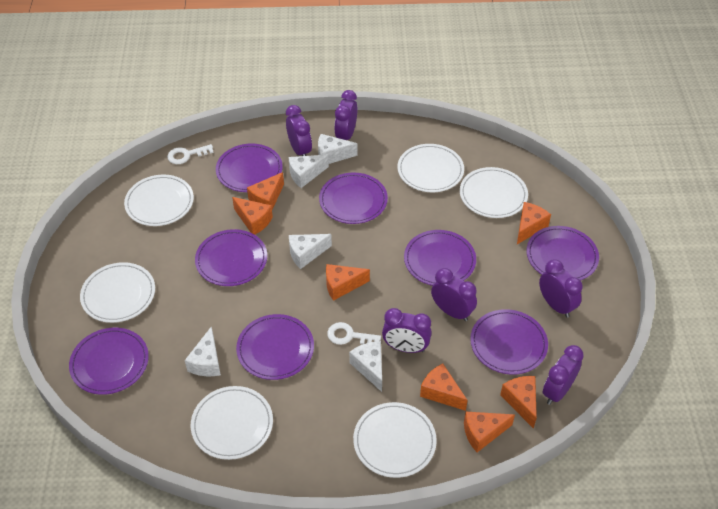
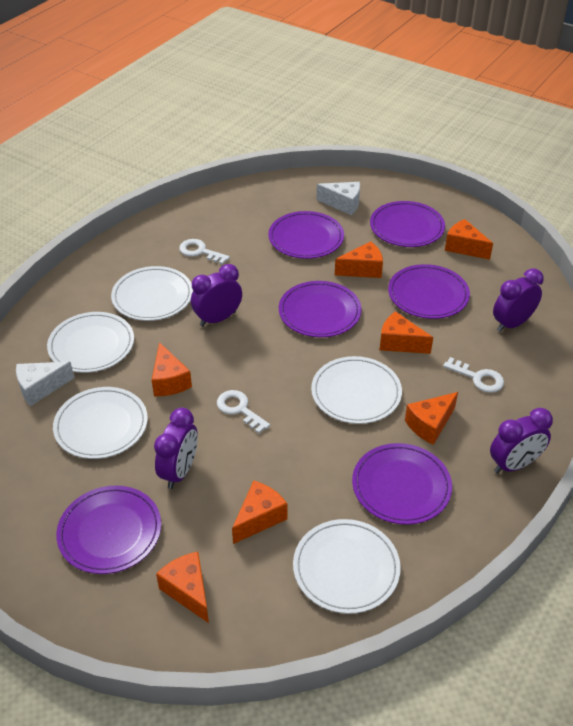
purple clock: 6 -> 4
purple plate: 8 -> 6
white cheese: 5 -> 2
white key: 2 -> 3
white plate: 6 -> 5

